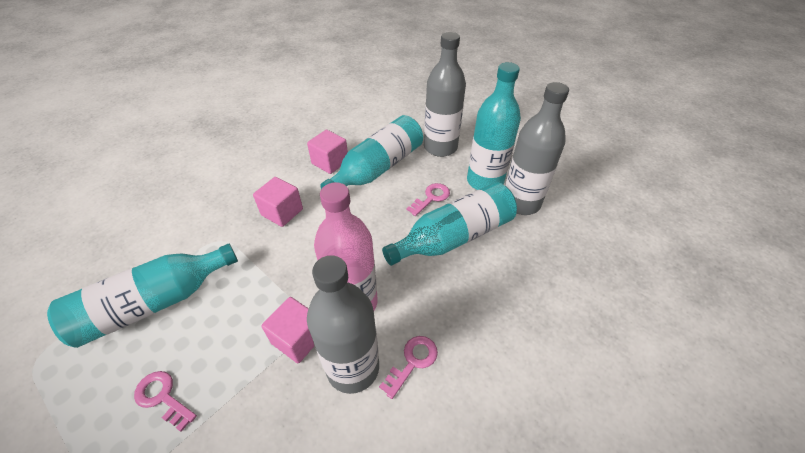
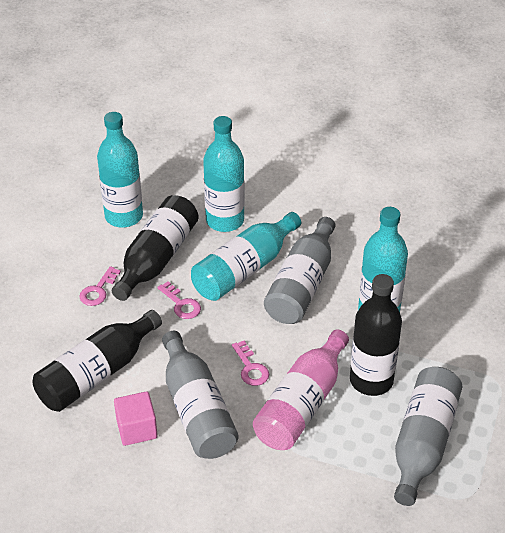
black bottle: 0 -> 3
pink cube: 3 -> 1

